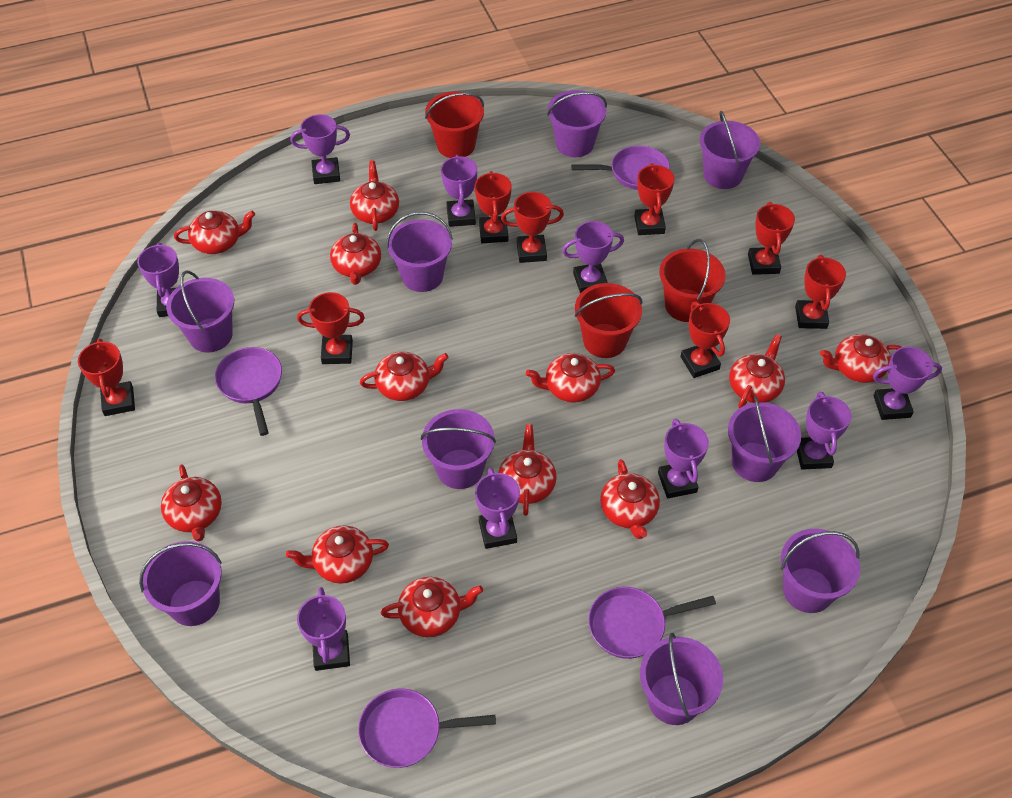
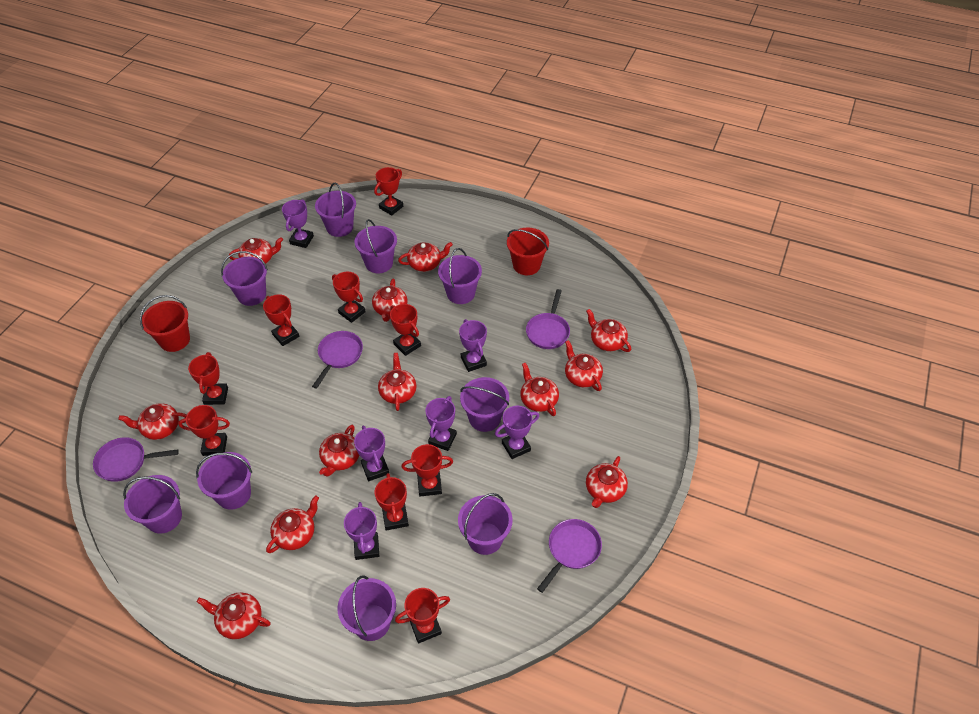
purple trophy: 9 -> 6
red bucket: 3 -> 2
red trophy: 8 -> 9

